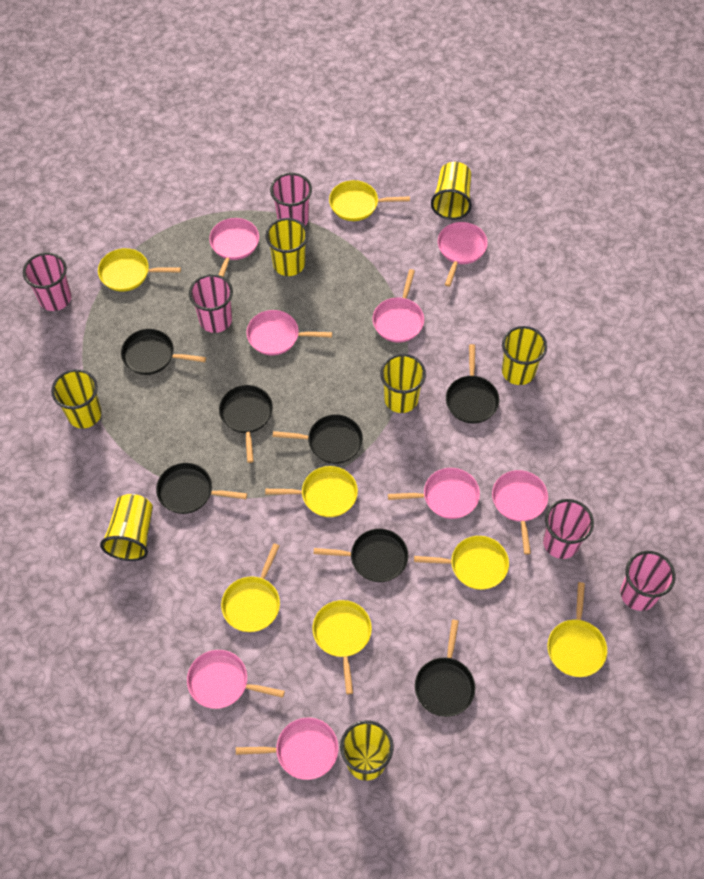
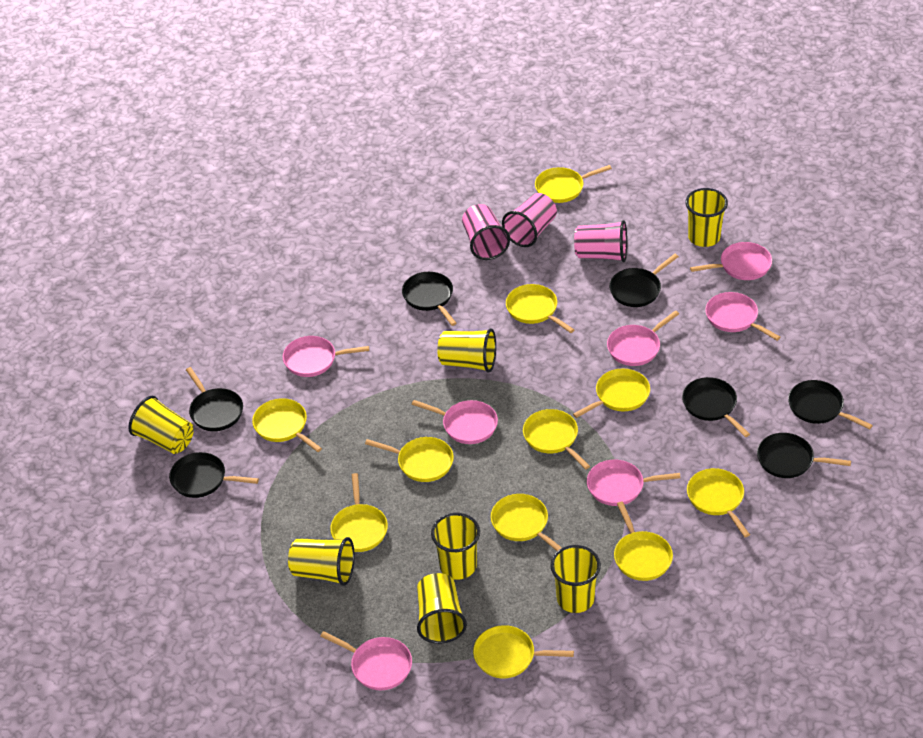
pink cup: 5 -> 3
pink pan: 8 -> 7
yellow pan: 7 -> 11

